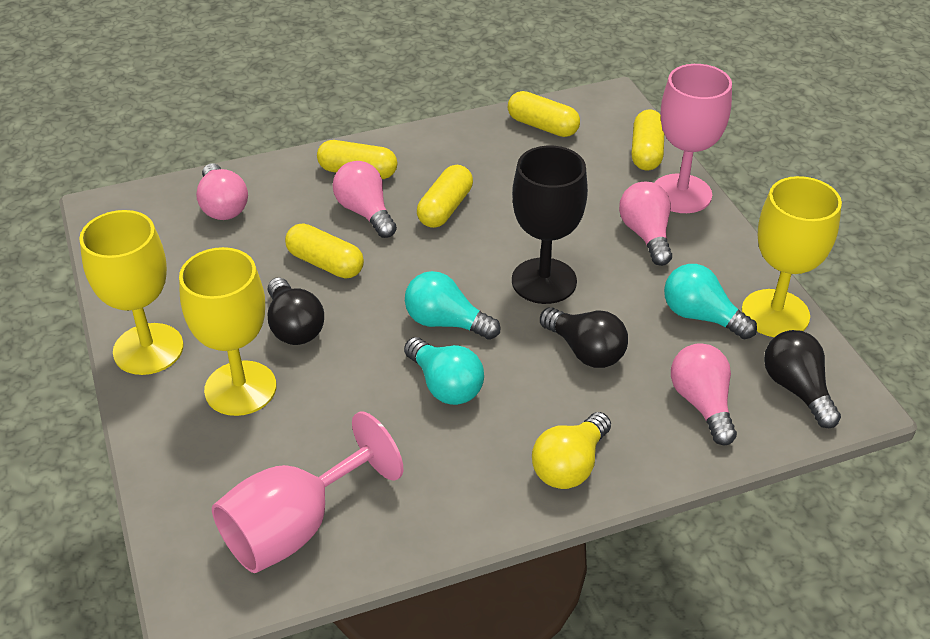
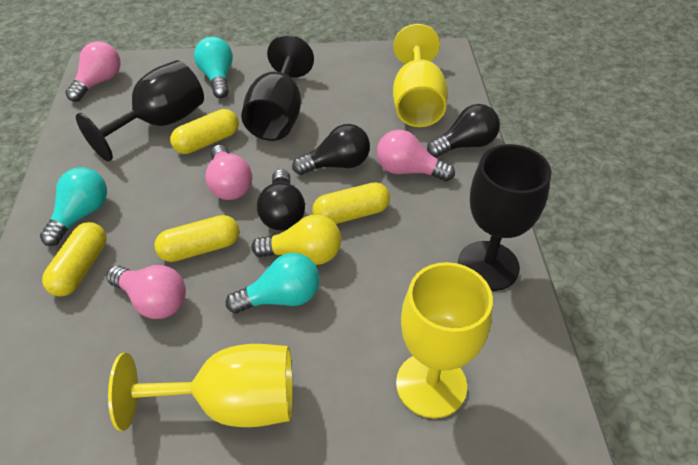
black goblet: 1 -> 3
pink goblet: 2 -> 0
yellow capsule: 5 -> 4

